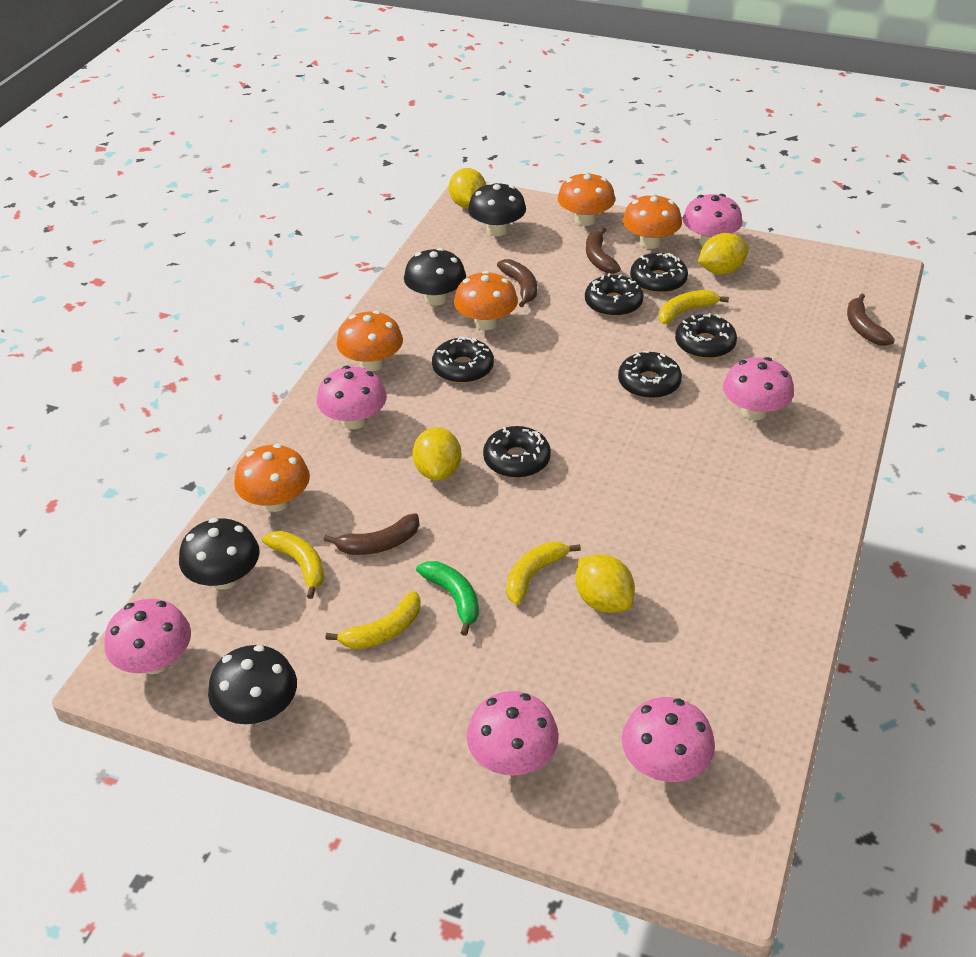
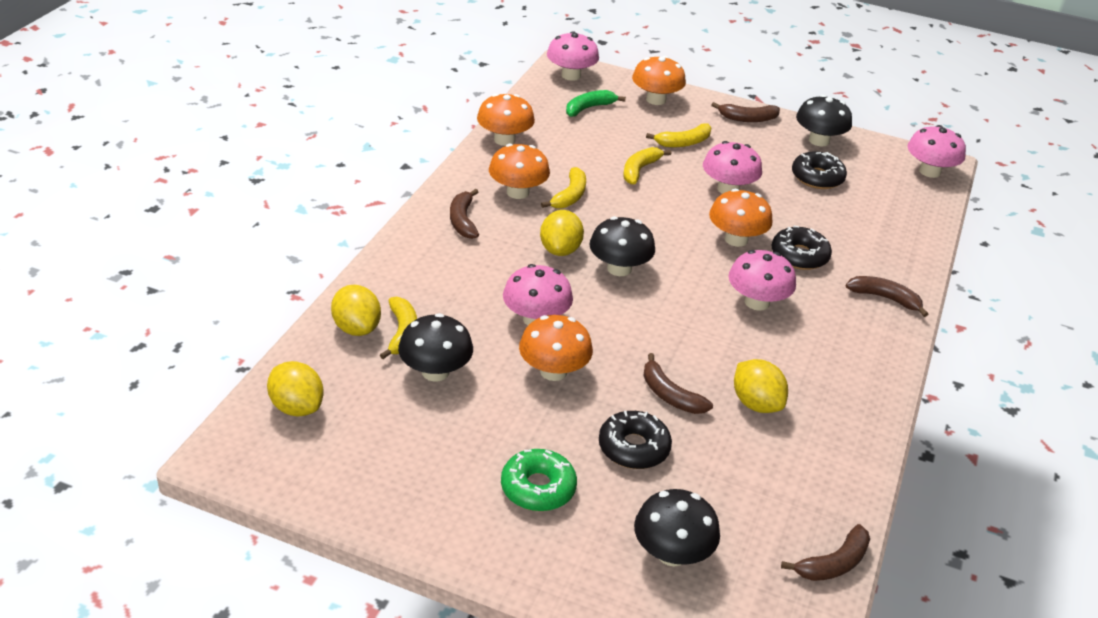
black donut: 6 -> 3
brown banana: 4 -> 5
green donut: 0 -> 1
pink mushroom: 6 -> 5

